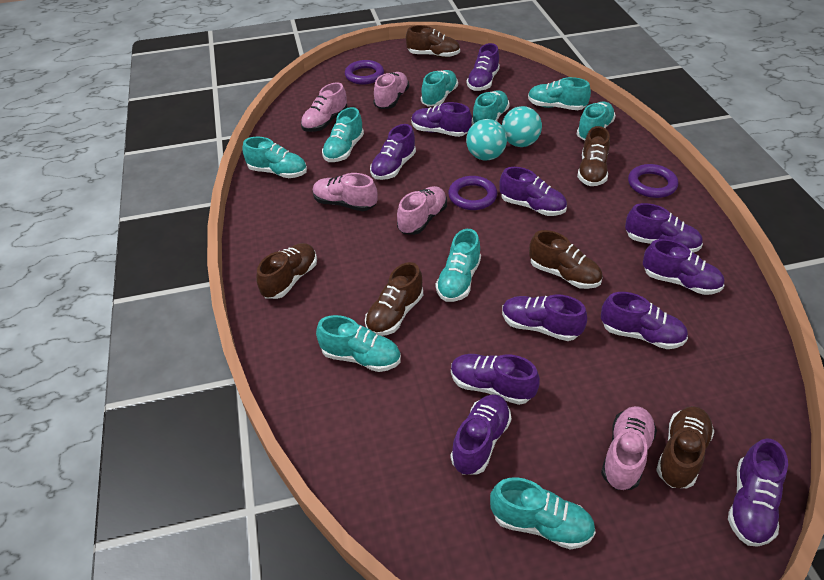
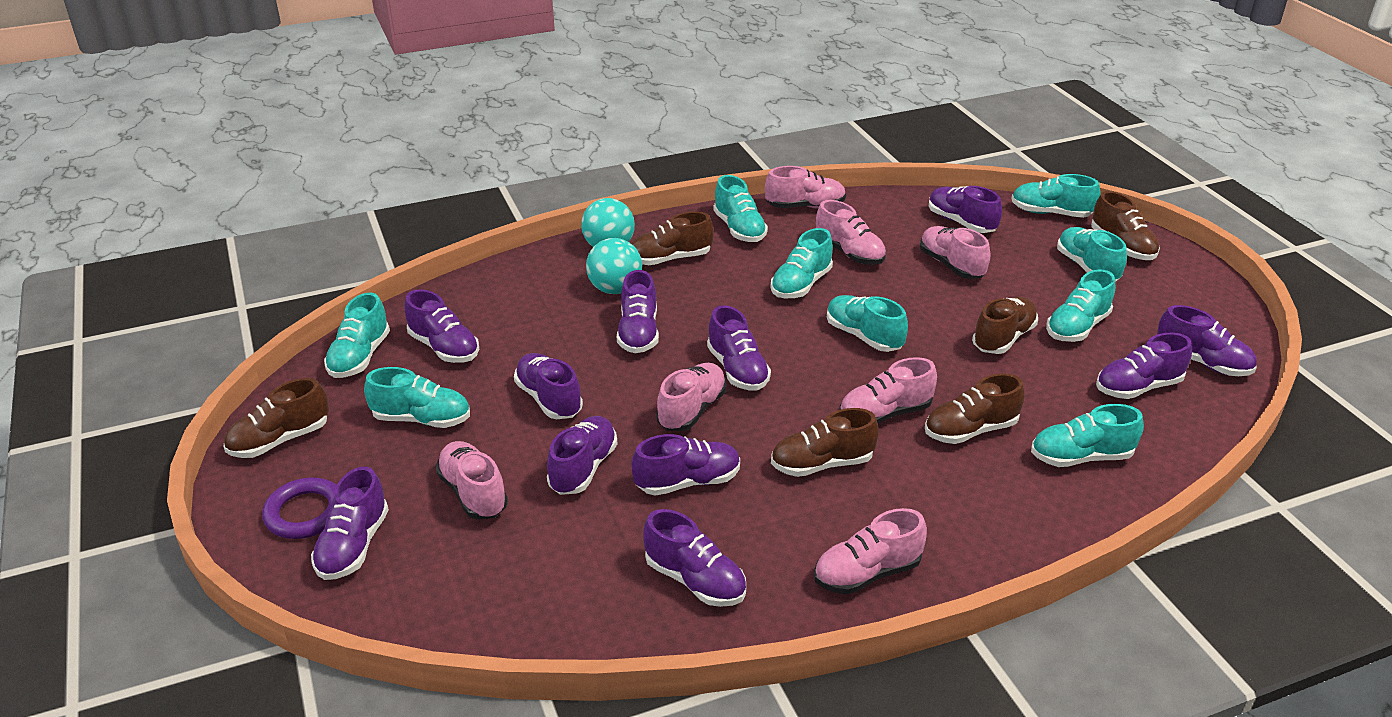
pink shoe: 5 -> 7
purple ring: 3 -> 1

